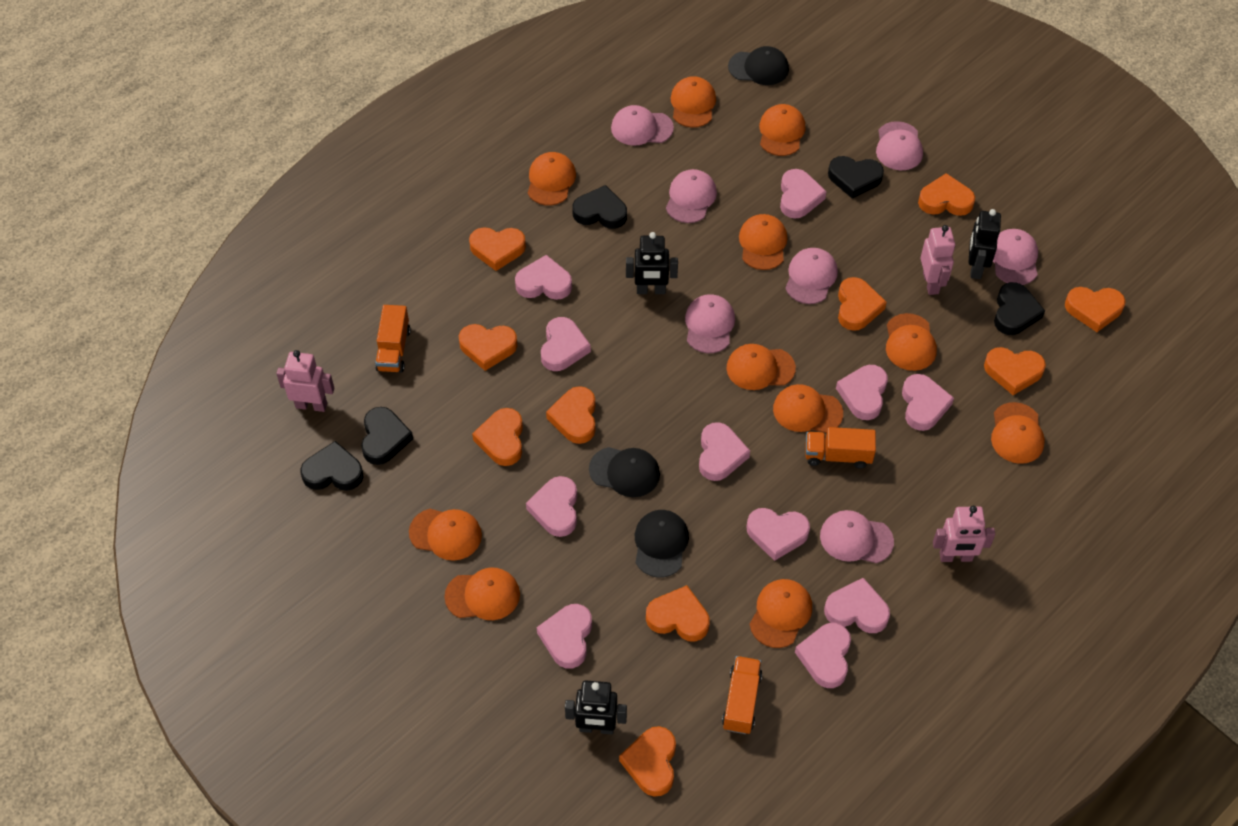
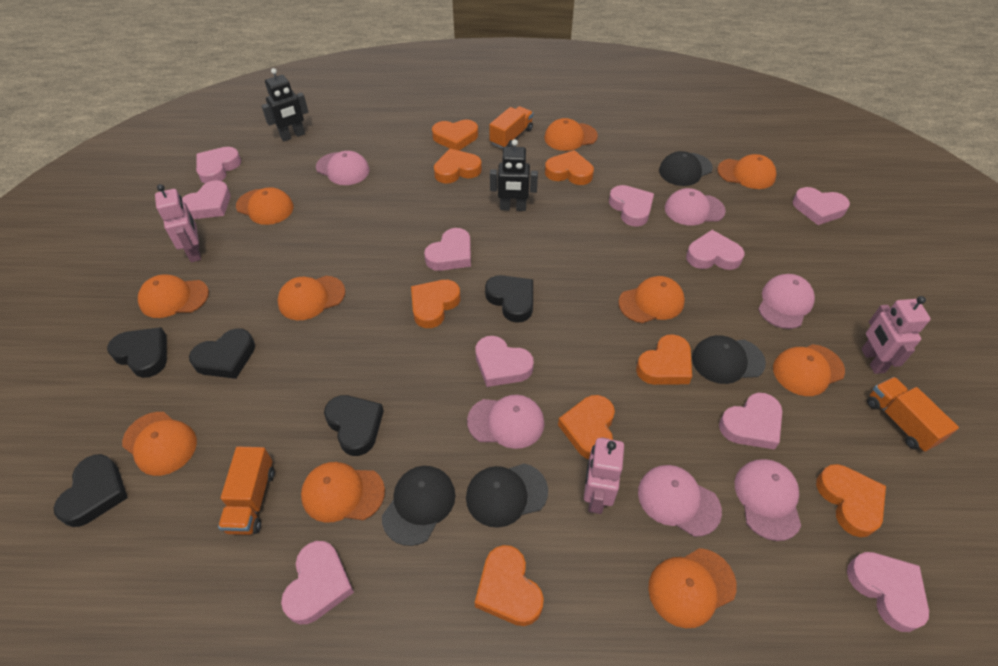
black cap: 3 -> 4
black robot: 3 -> 2
orange cap: 11 -> 10
orange heart: 10 -> 8
pink cap: 7 -> 6
pink heart: 11 -> 10

